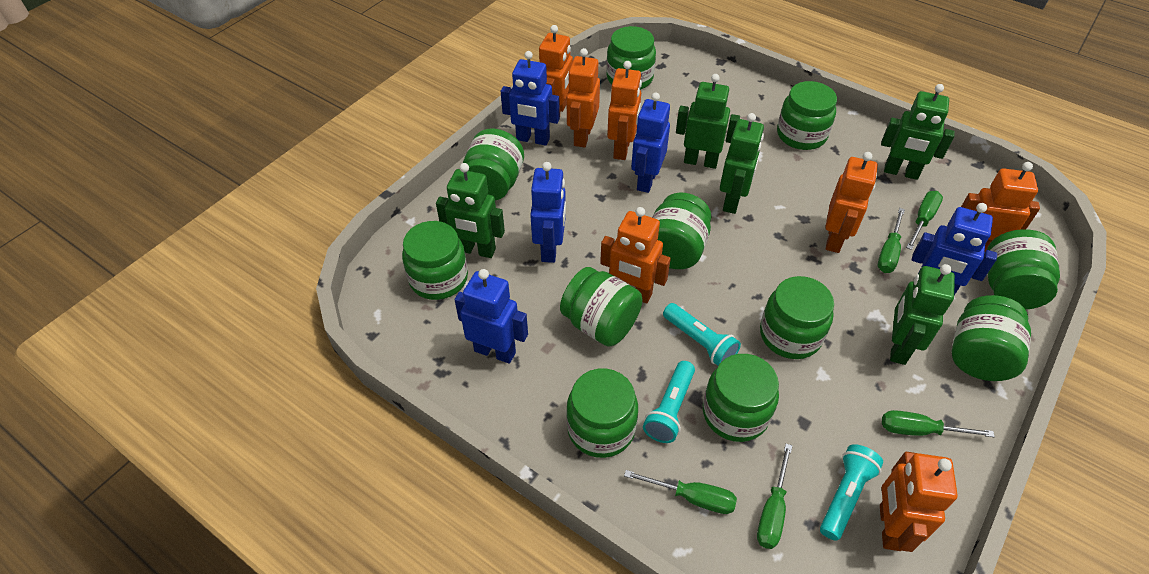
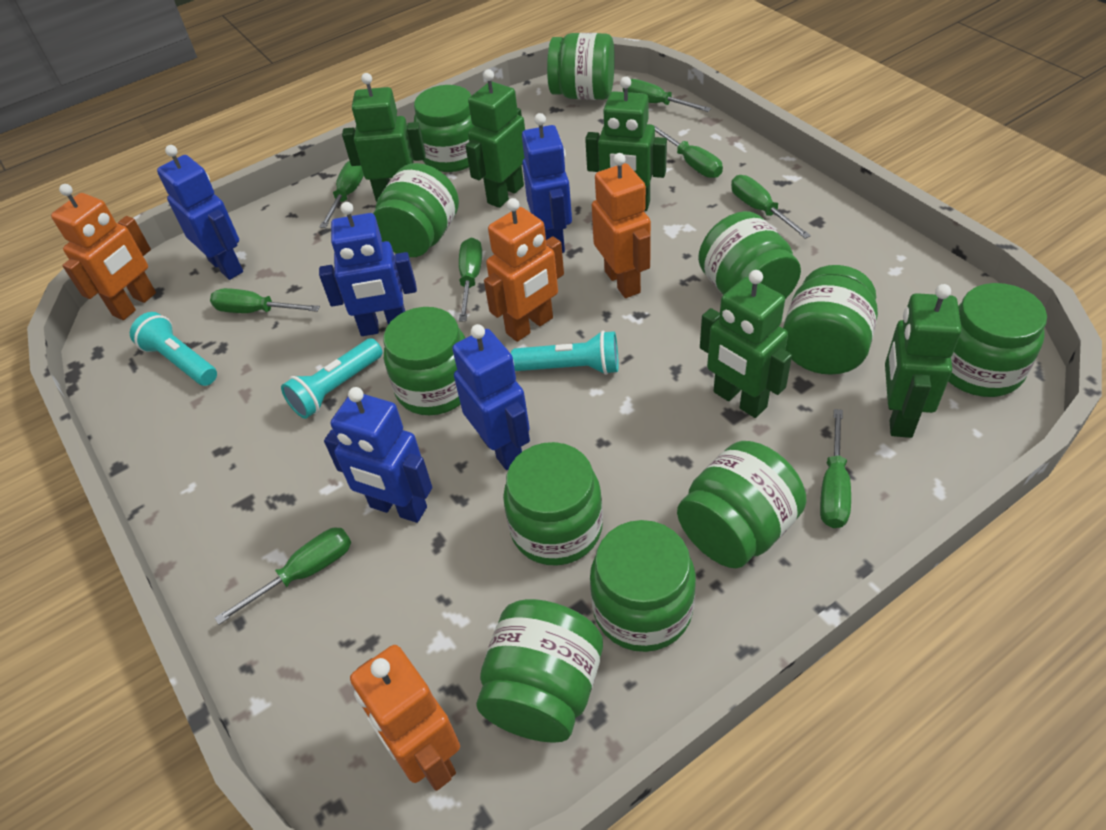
green screwdriver: 5 -> 8
orange robot: 7 -> 4

